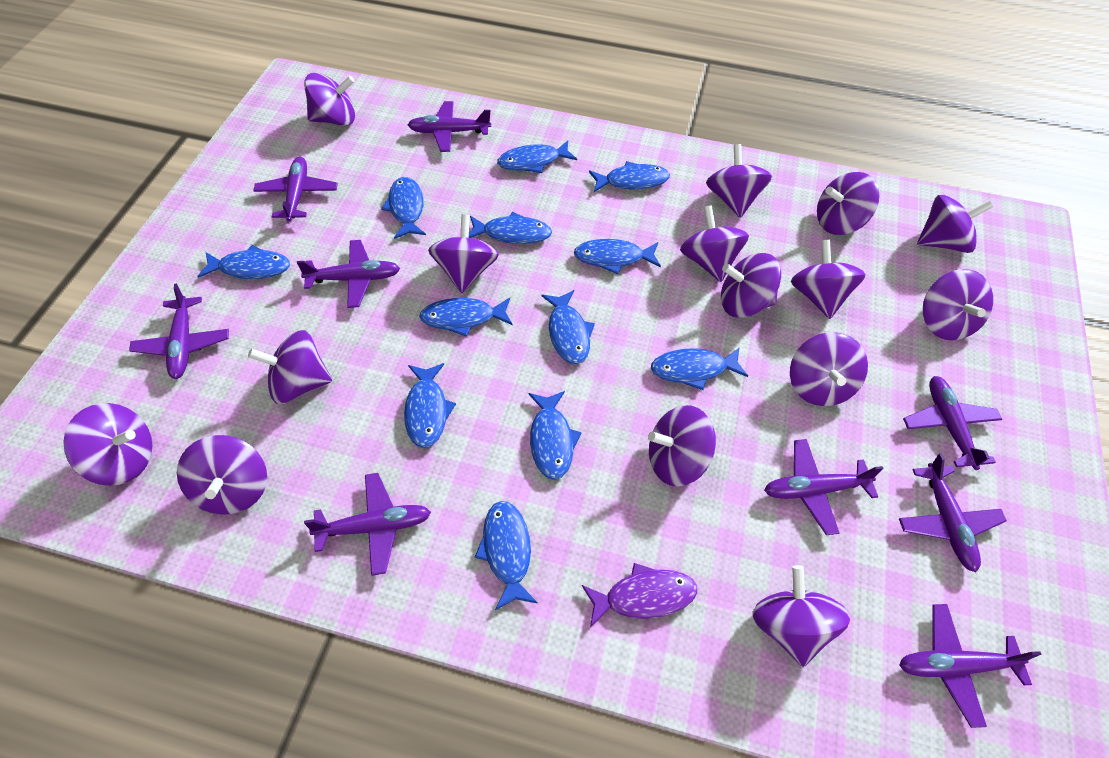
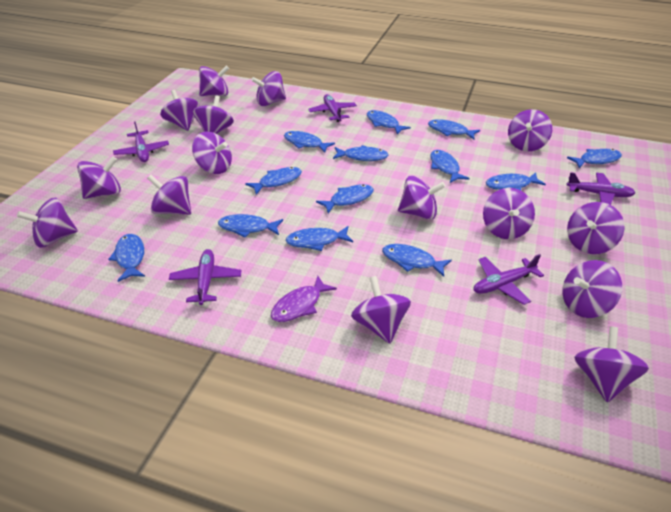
blue fish: 12 -> 13
purple plane: 9 -> 5

